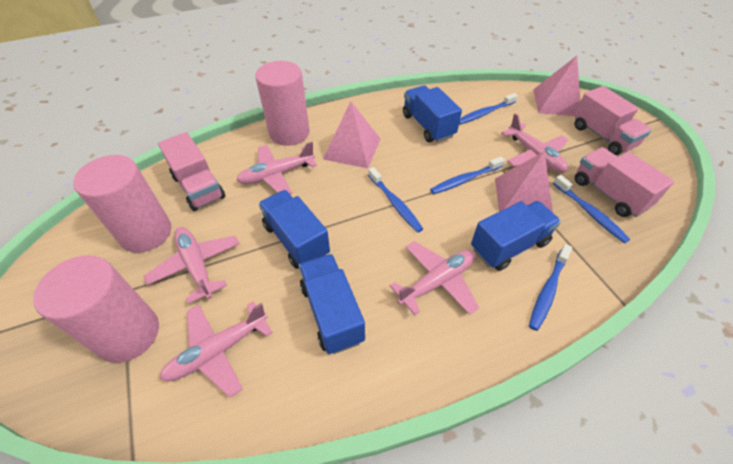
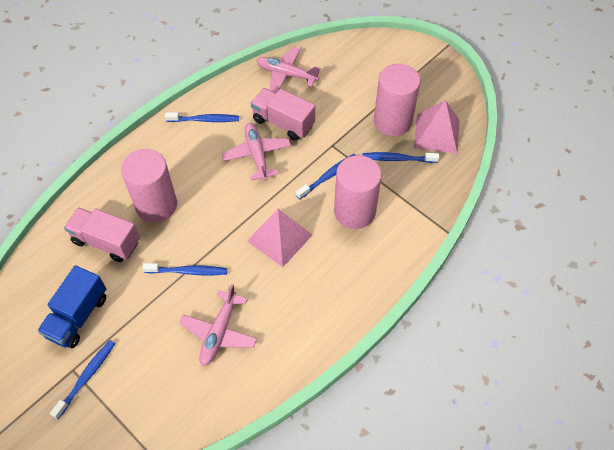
blue truck: 4 -> 1
pink plane: 5 -> 3
pink pyramid: 3 -> 2
pink truck: 3 -> 2

